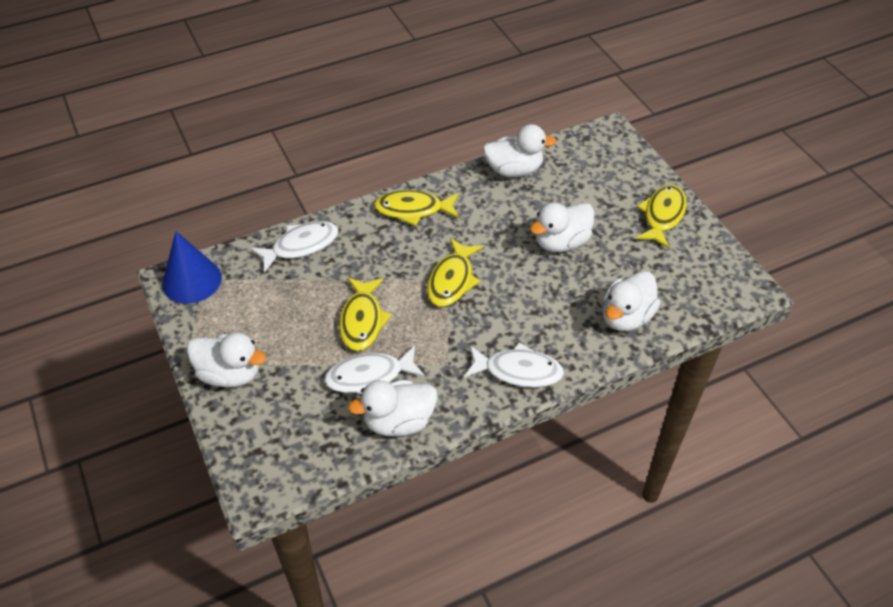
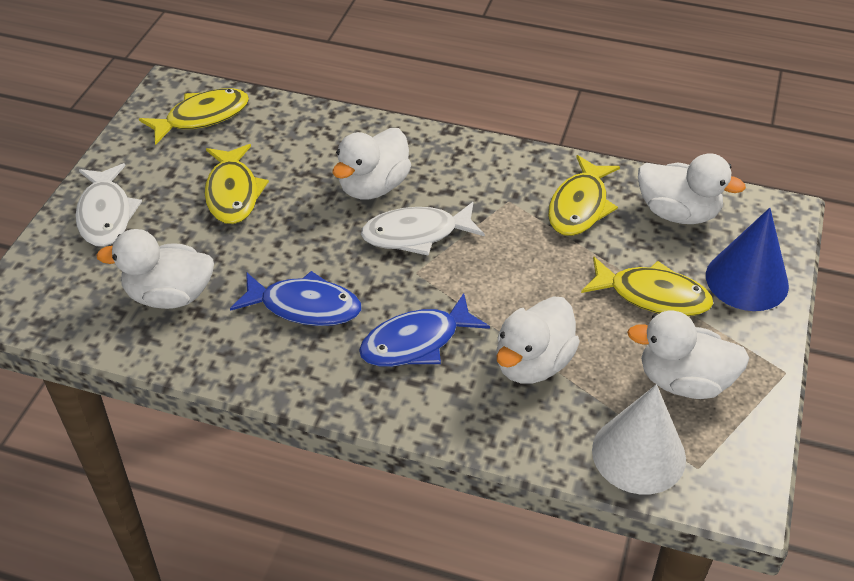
blue fish: 0 -> 2
white cone: 0 -> 1
white fish: 3 -> 2

